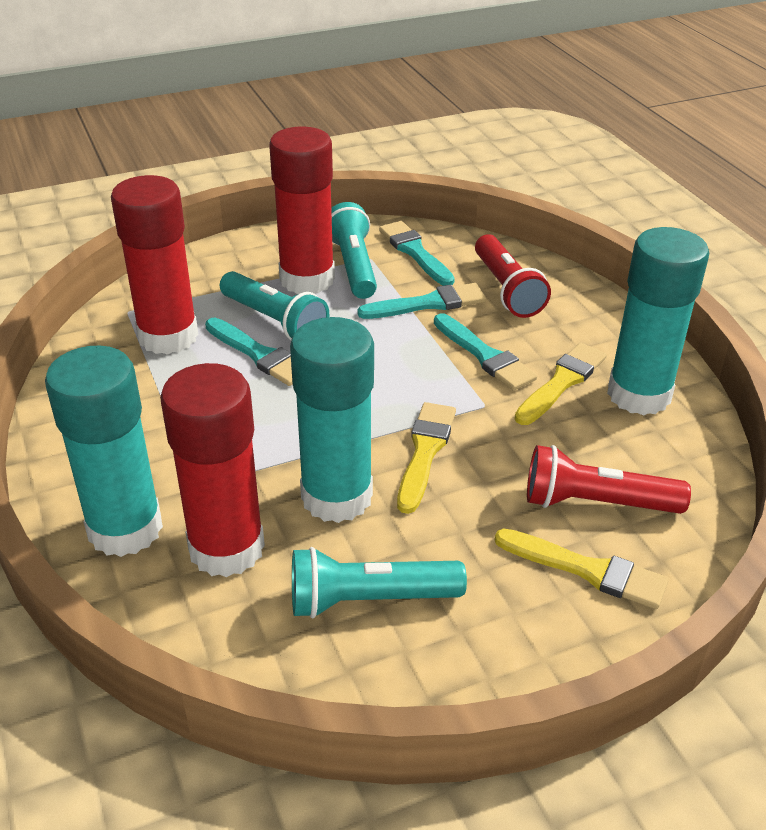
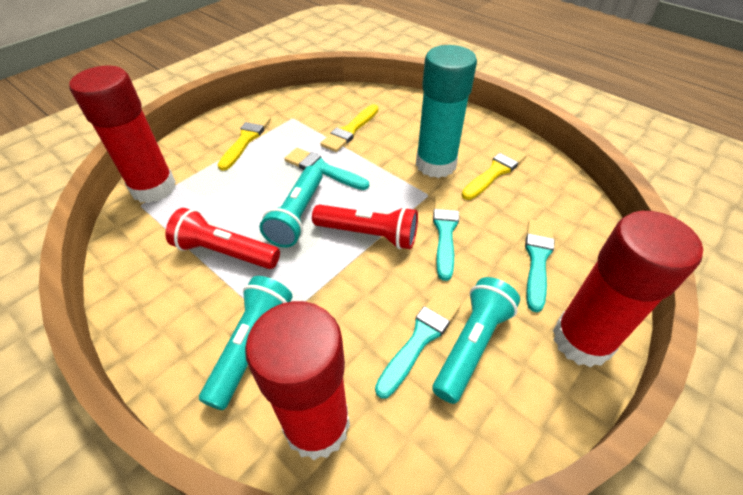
turquoise glue stick: 3 -> 1

